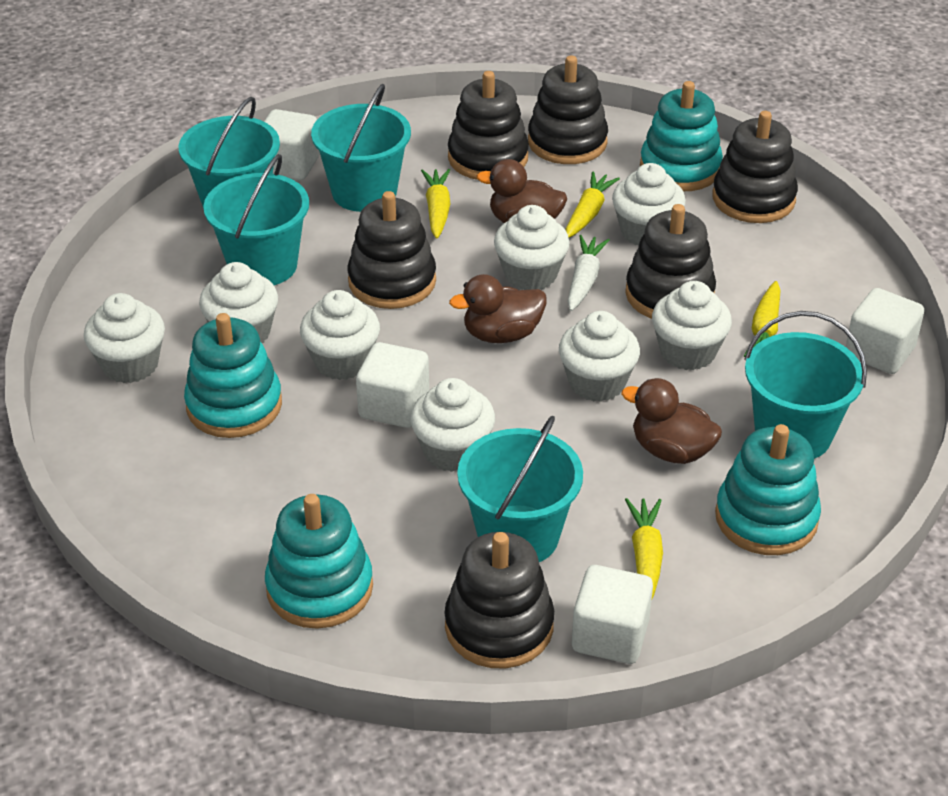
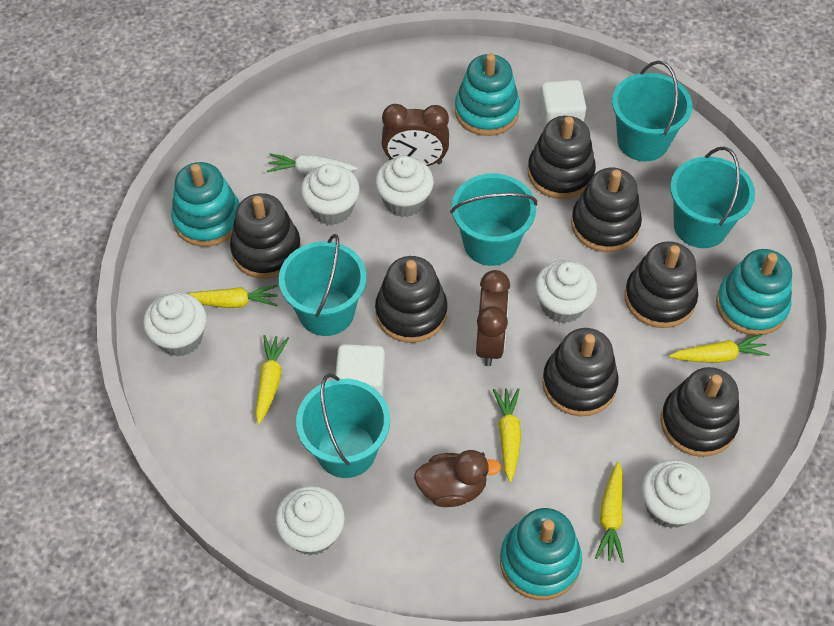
black stacking toy: 6 -> 7
brown clock: 0 -> 2
brown duck: 3 -> 1
white cube: 4 -> 2
white cupcake: 8 -> 6
yellow carrot: 4 -> 5

